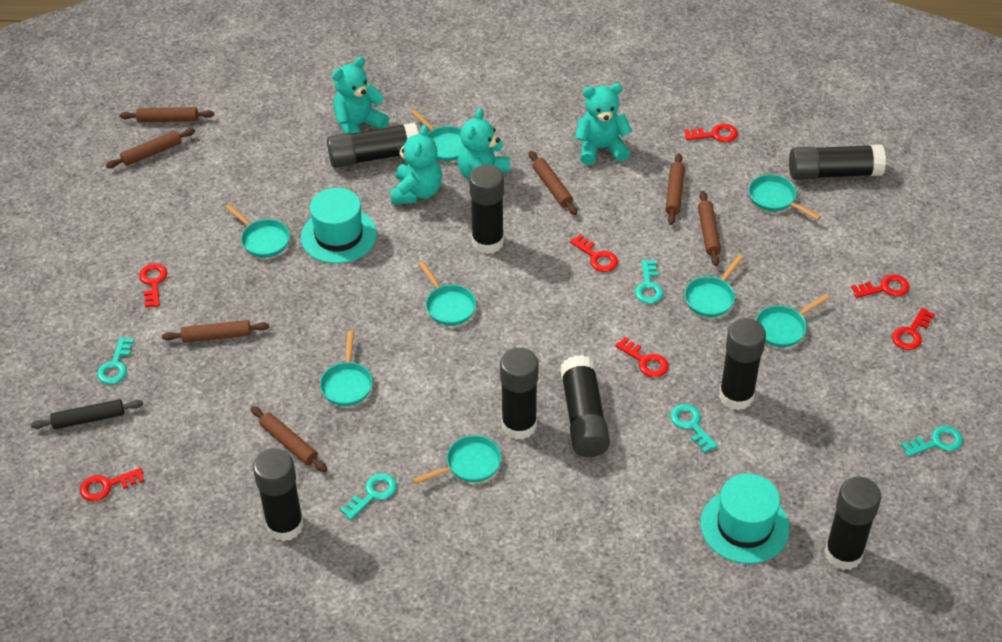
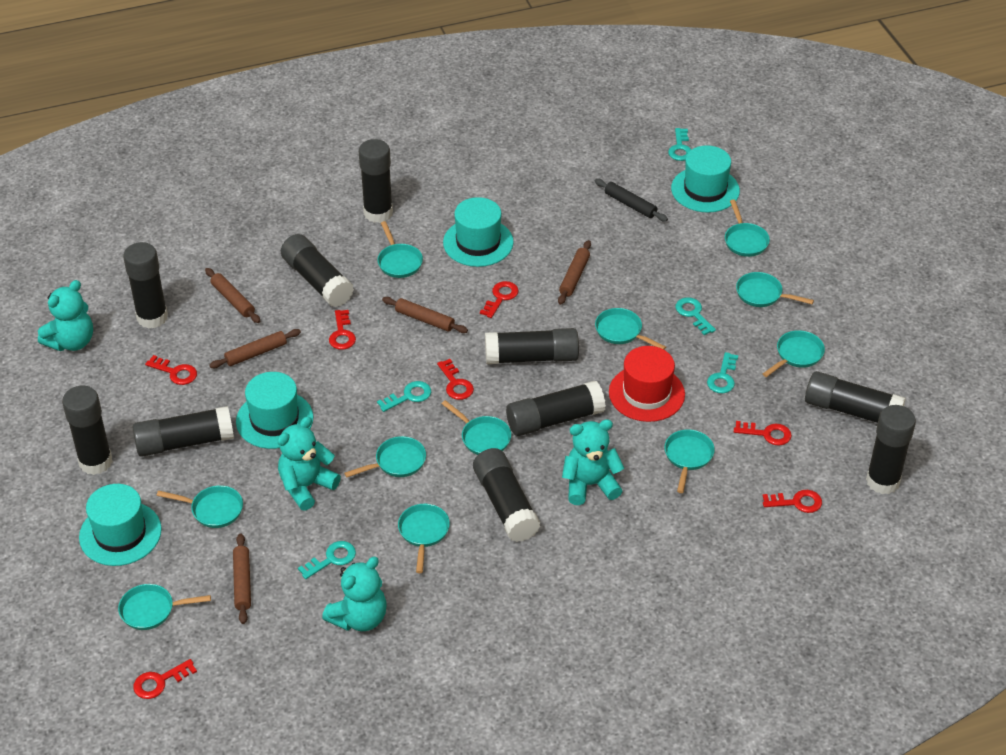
black glue stick: 8 -> 10
brown rolling pin: 7 -> 5
red hat: 0 -> 1
turquoise hat: 2 -> 4
turquoise pan: 8 -> 11

